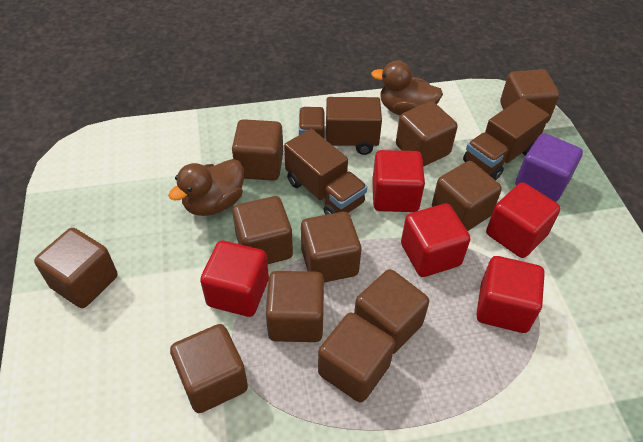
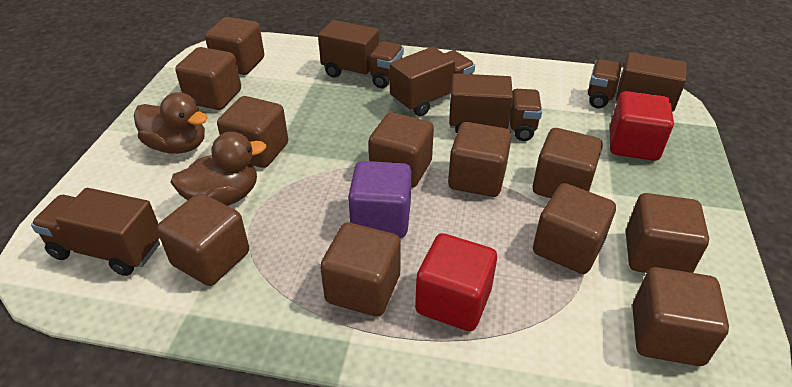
brown truck: 3 -> 5
red cube: 5 -> 2

